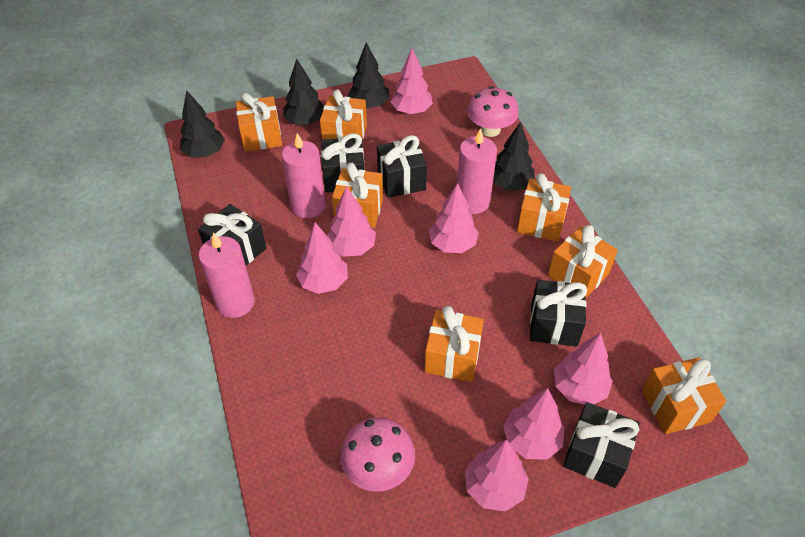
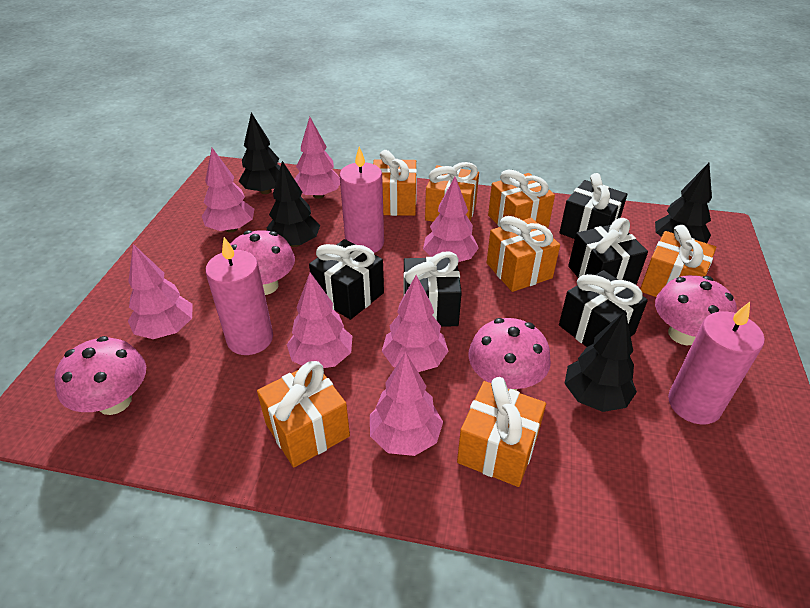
pink mushroom: 2 -> 4

